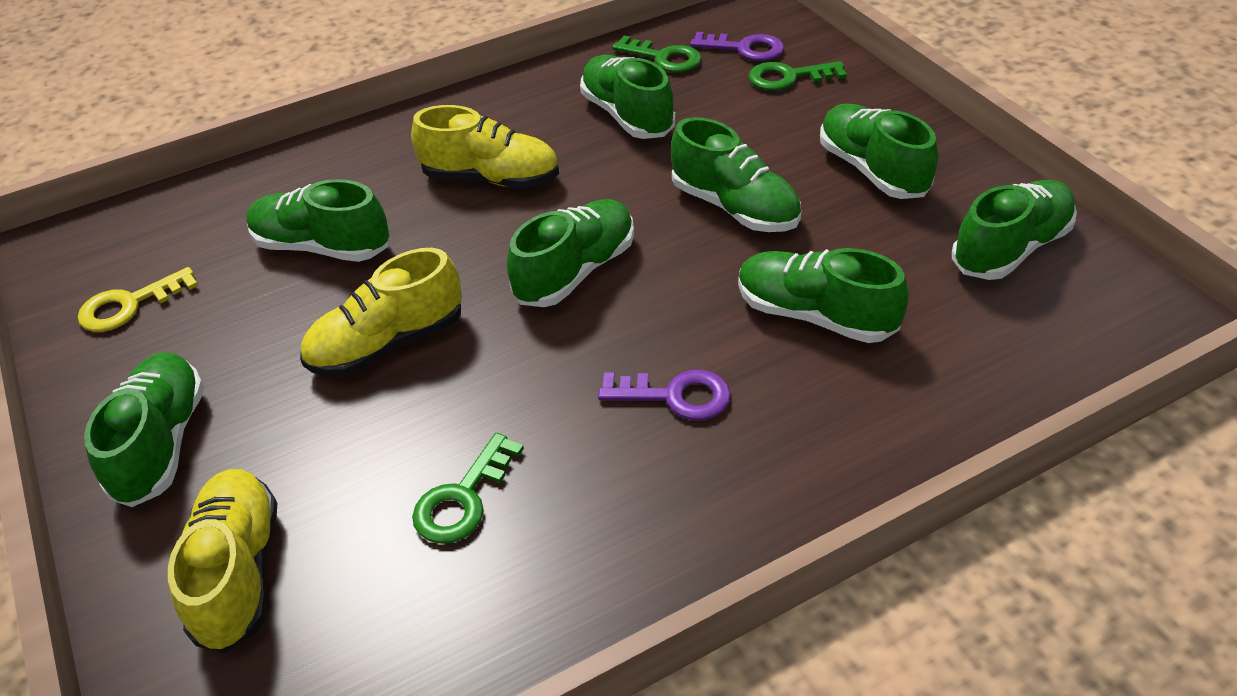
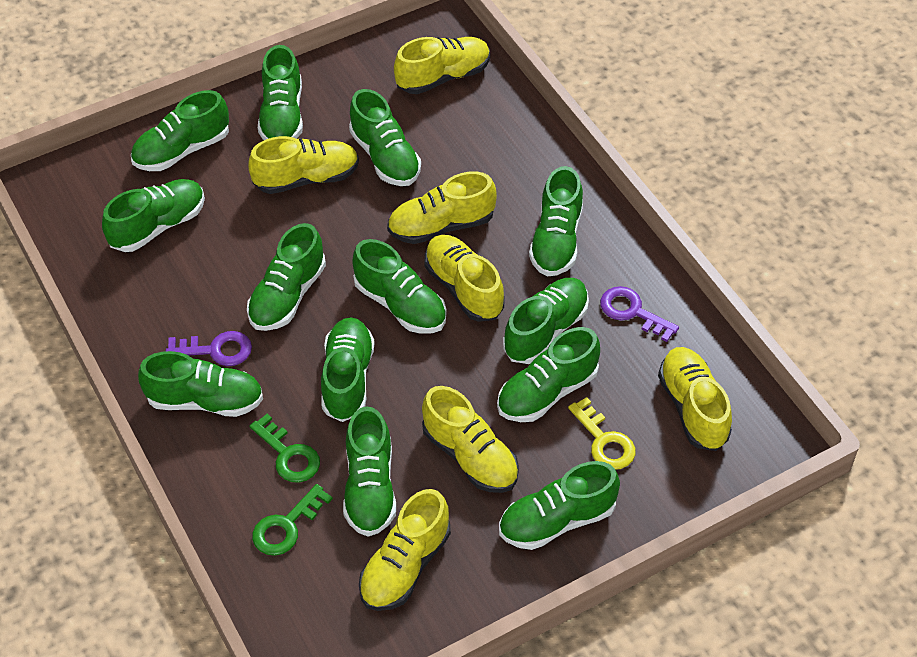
green key: 3 -> 2
green shoe: 8 -> 13
yellow shoe: 3 -> 7

